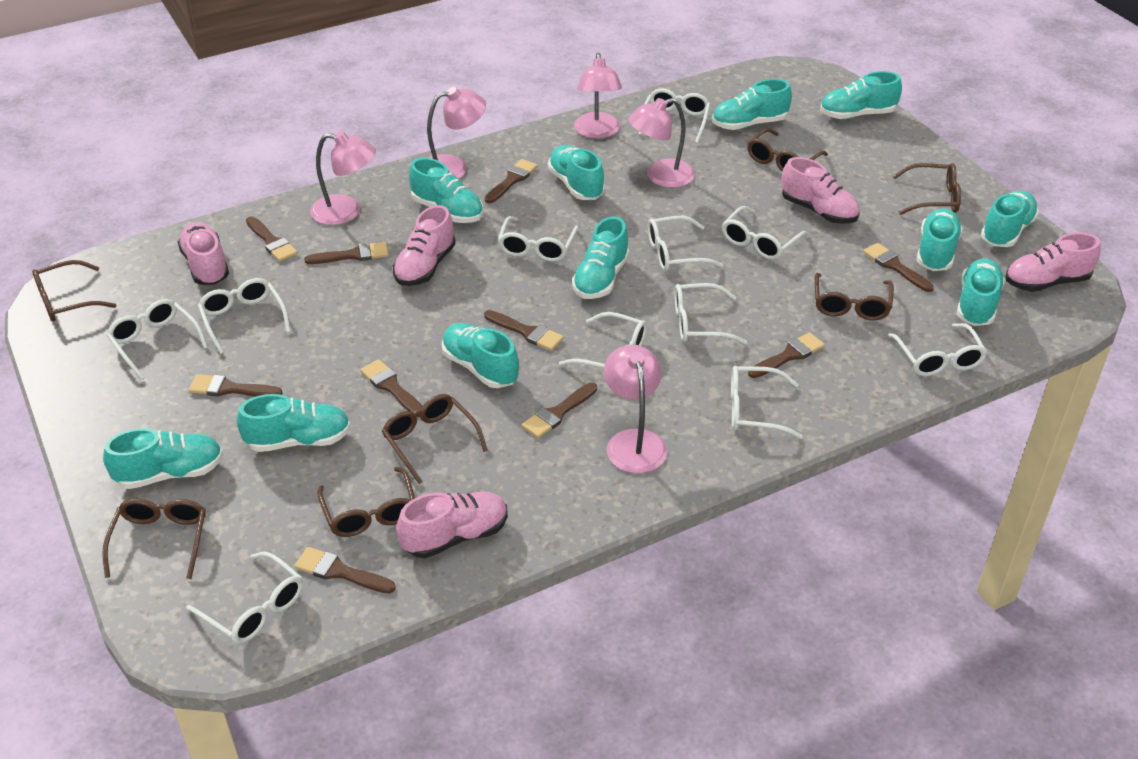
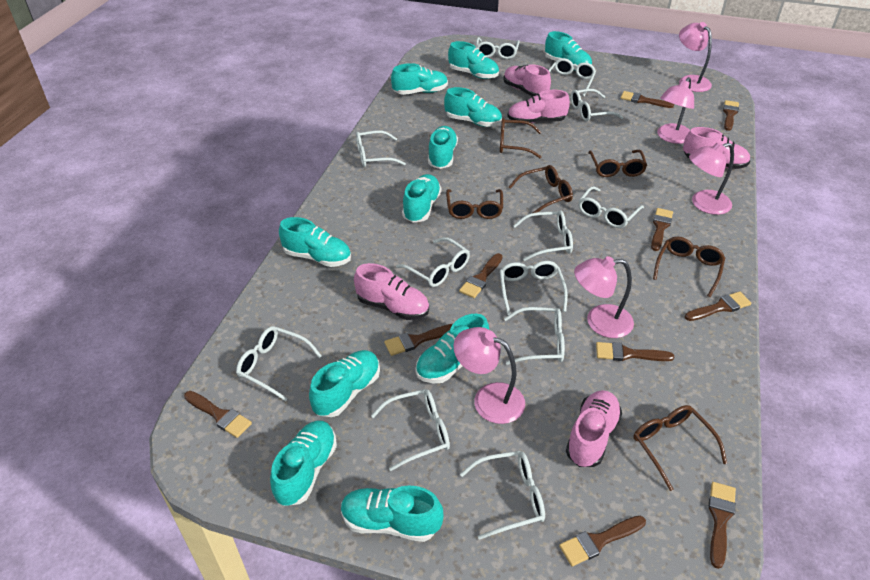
brown glasses: 7 -> 6
white glasses: 11 -> 12

